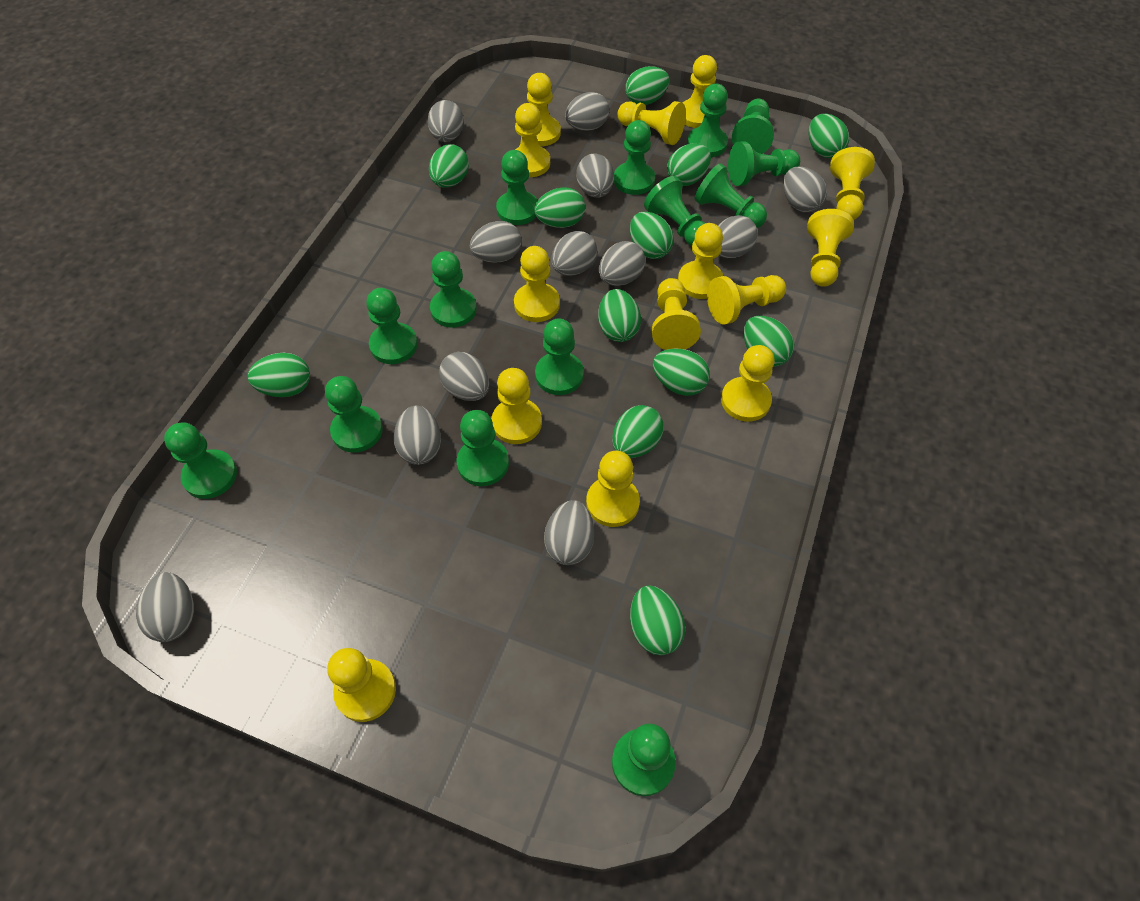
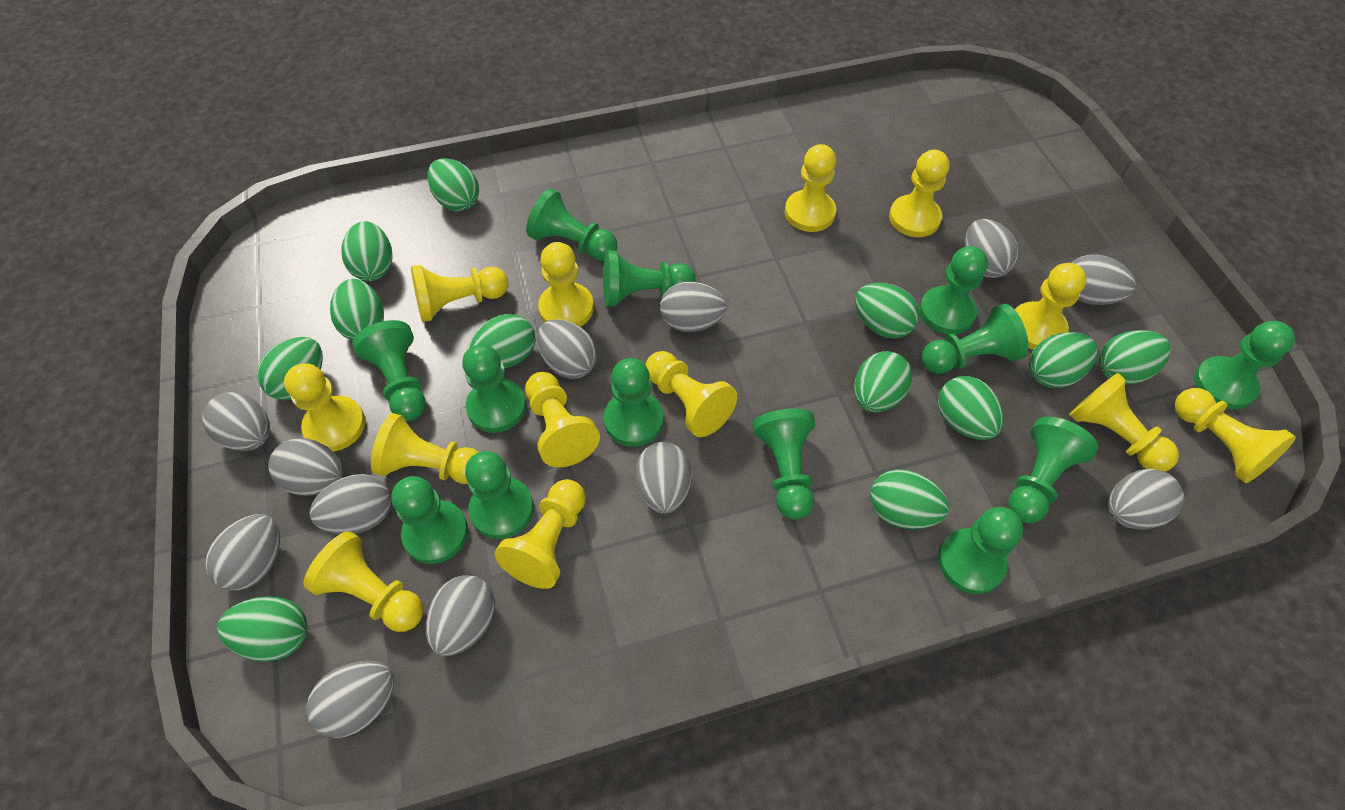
green pawn: 14 -> 13
yellow pawn: 14 -> 13

